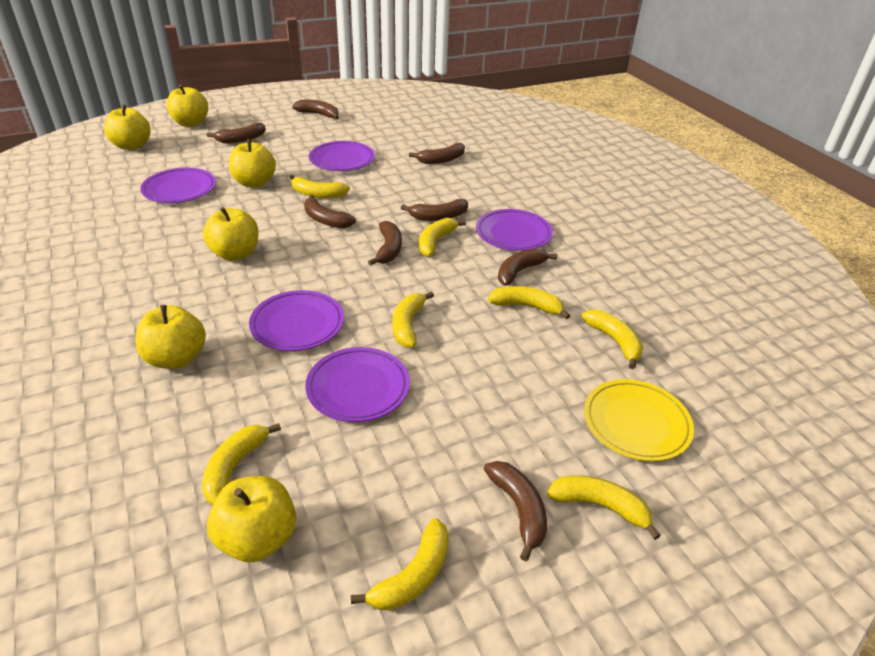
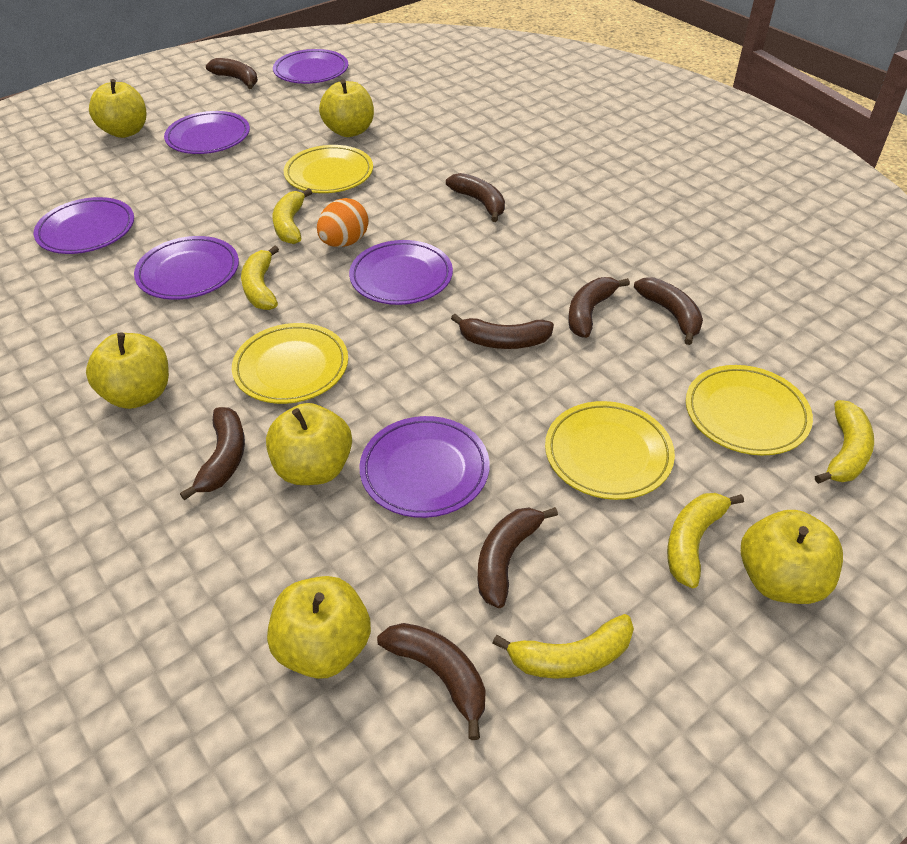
orange egg: 0 -> 1
purple plate: 5 -> 6
yellow banana: 8 -> 5
yellow plate: 1 -> 4

